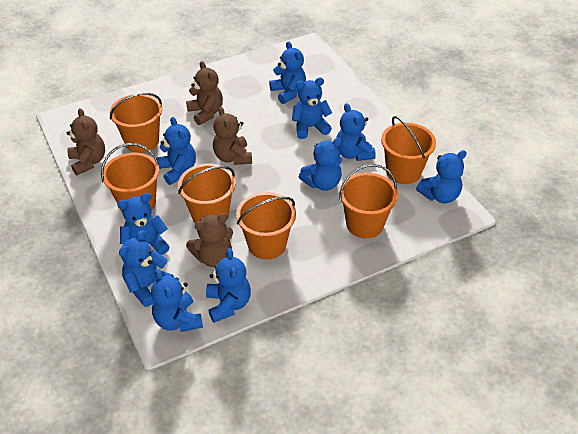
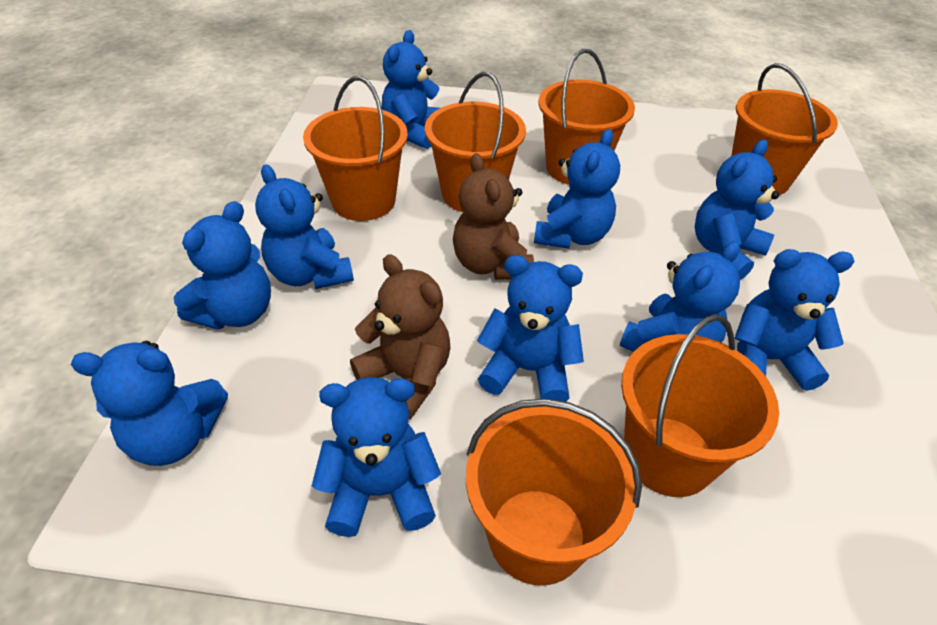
brown teddy bear: 4 -> 2

